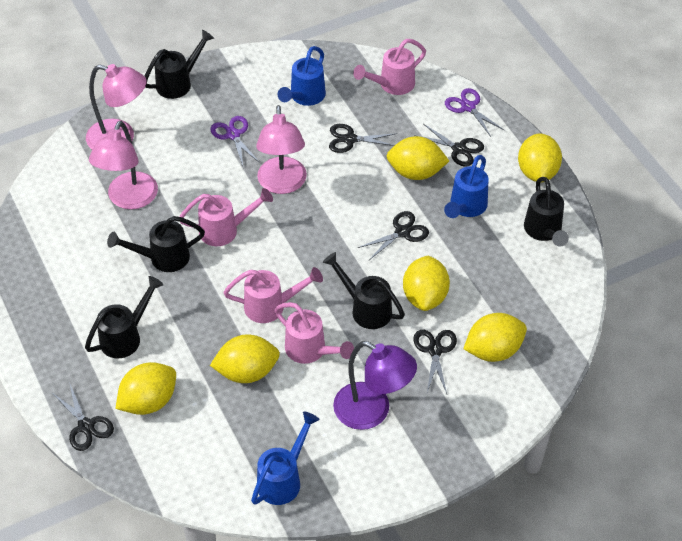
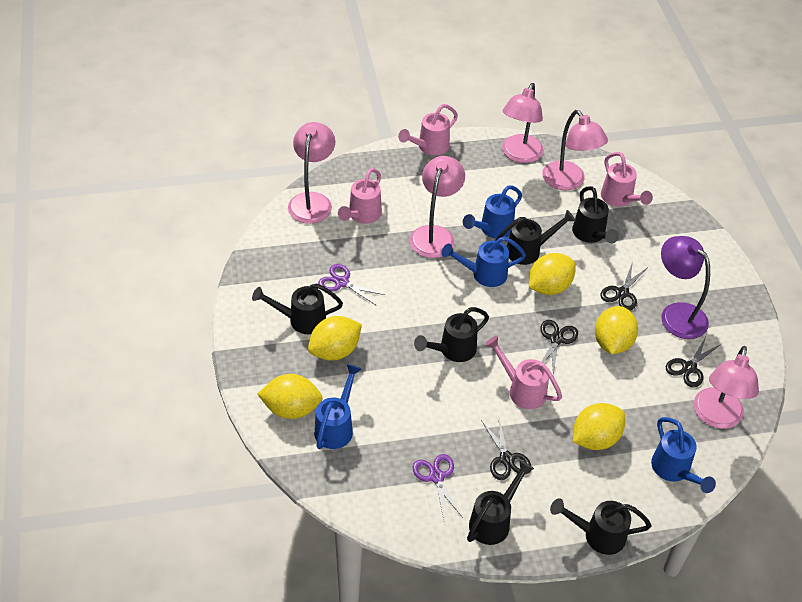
black scissors: 5 -> 4
black watering can: 5 -> 6
blue watering can: 3 -> 4
pink lamp: 3 -> 5
yellow lemon: 6 -> 5

